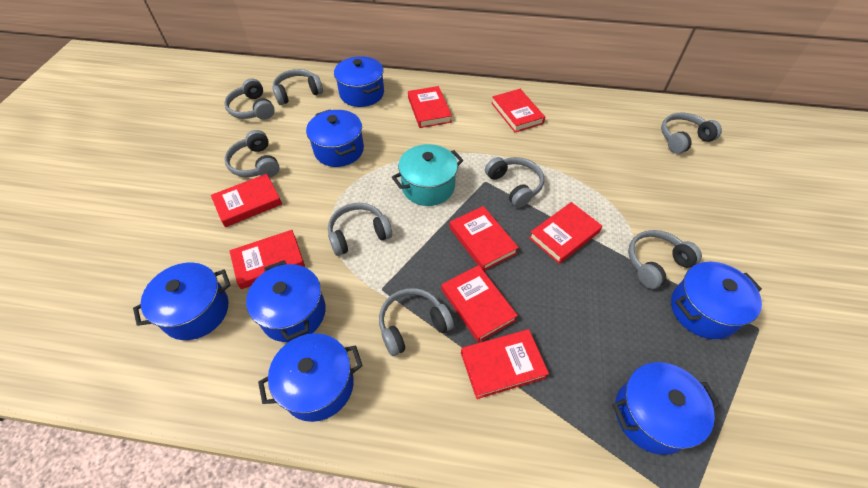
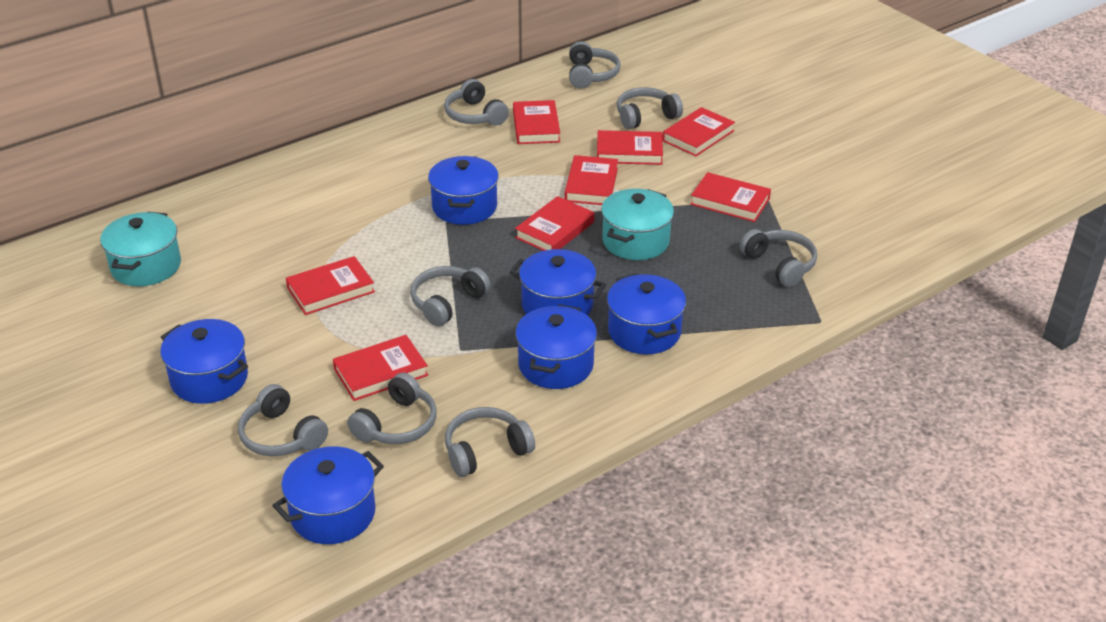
blue pot: 7 -> 6
turquoise pot: 1 -> 2

